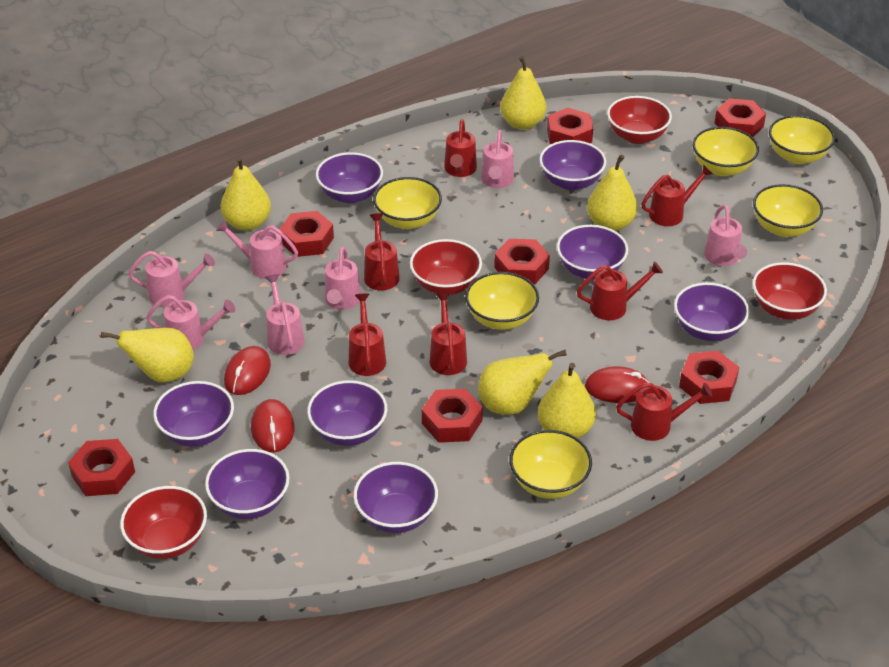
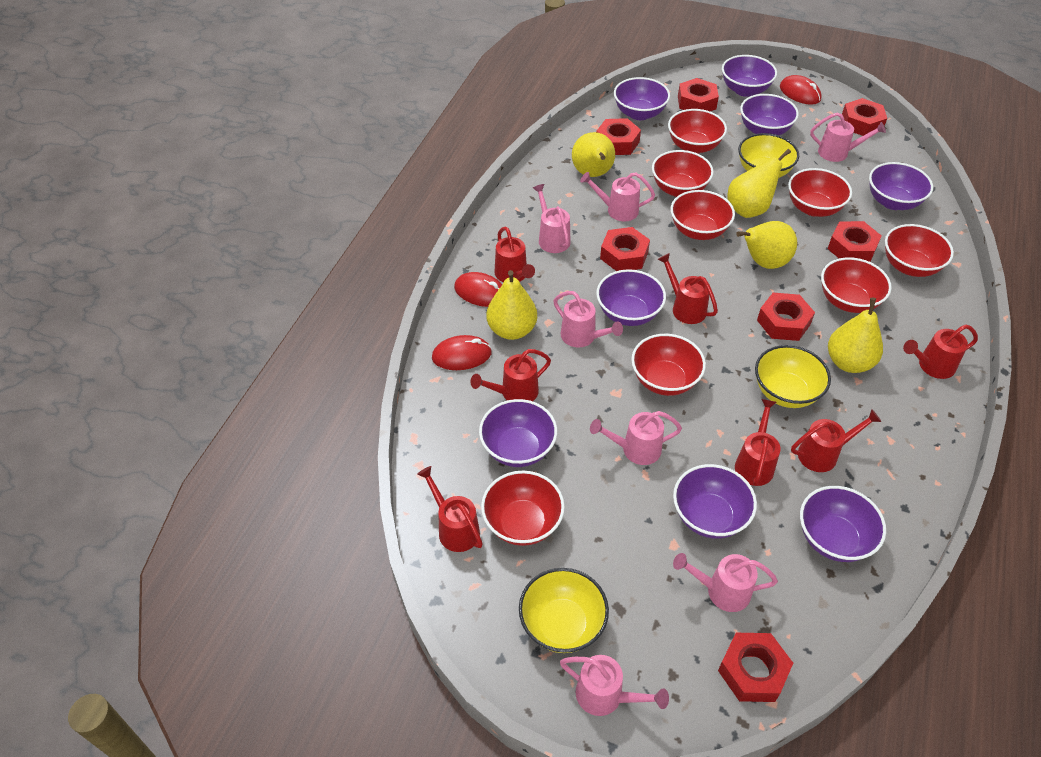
red bowl: 4 -> 8
yellow bowl: 6 -> 3
yellow pear: 6 -> 5

